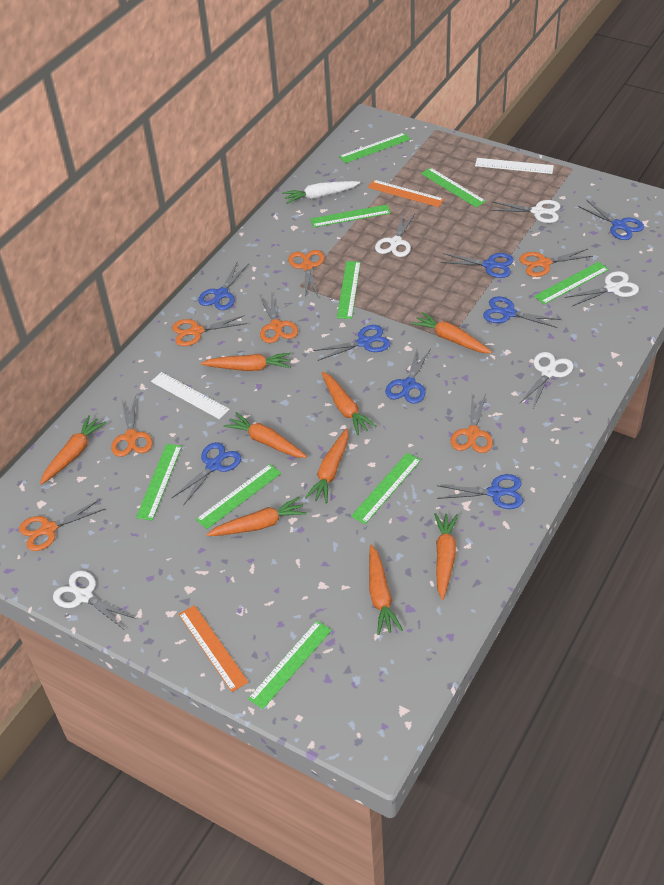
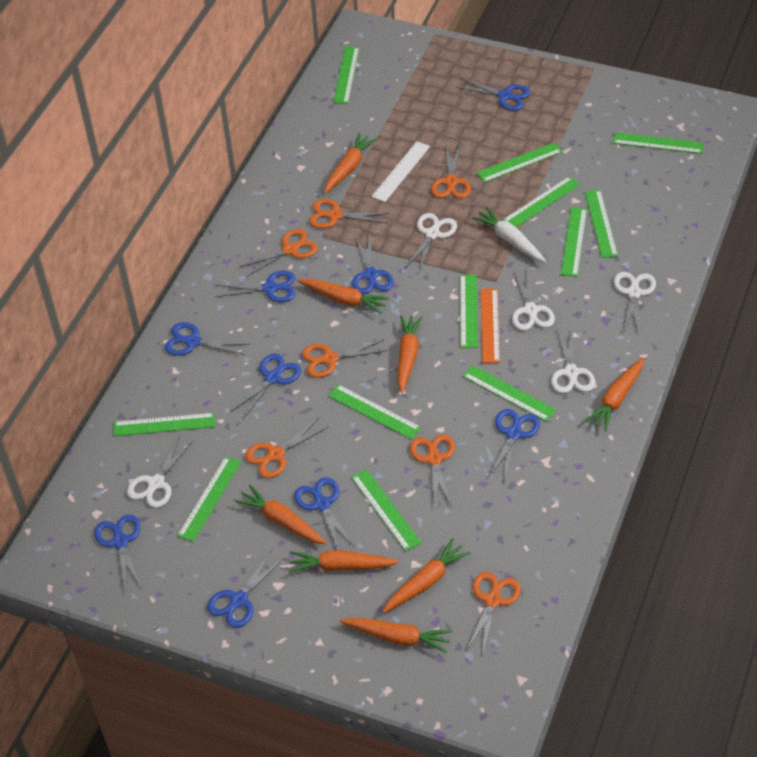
blue scissors: 8 -> 9
green ruler: 9 -> 12
orange carrot: 9 -> 8
orange ruler: 2 -> 1
white ruler: 2 -> 1

